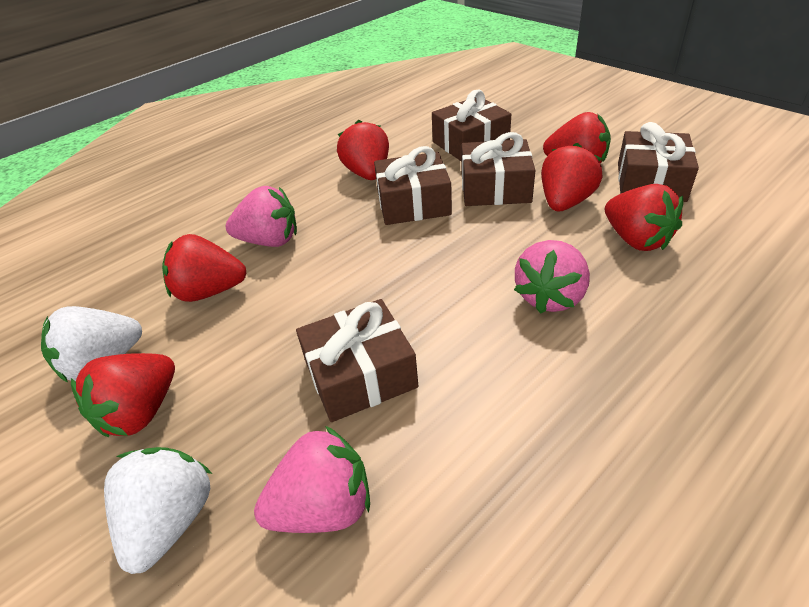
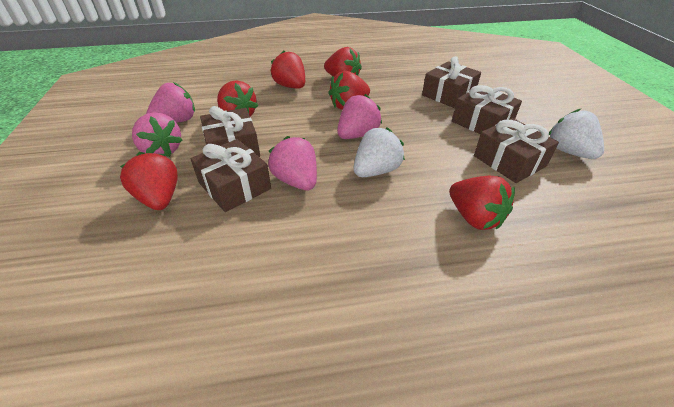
pink strawberry: 3 -> 4

